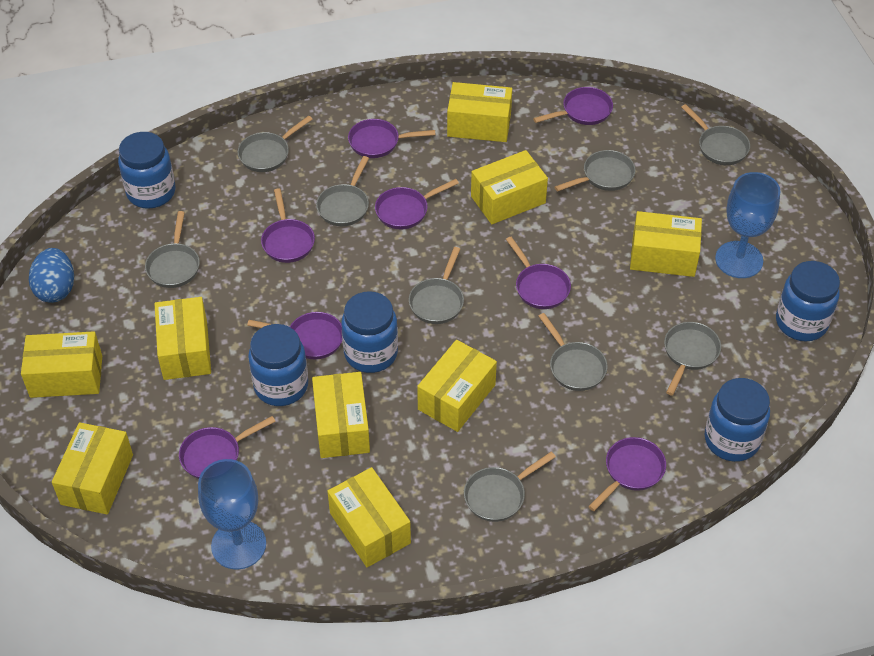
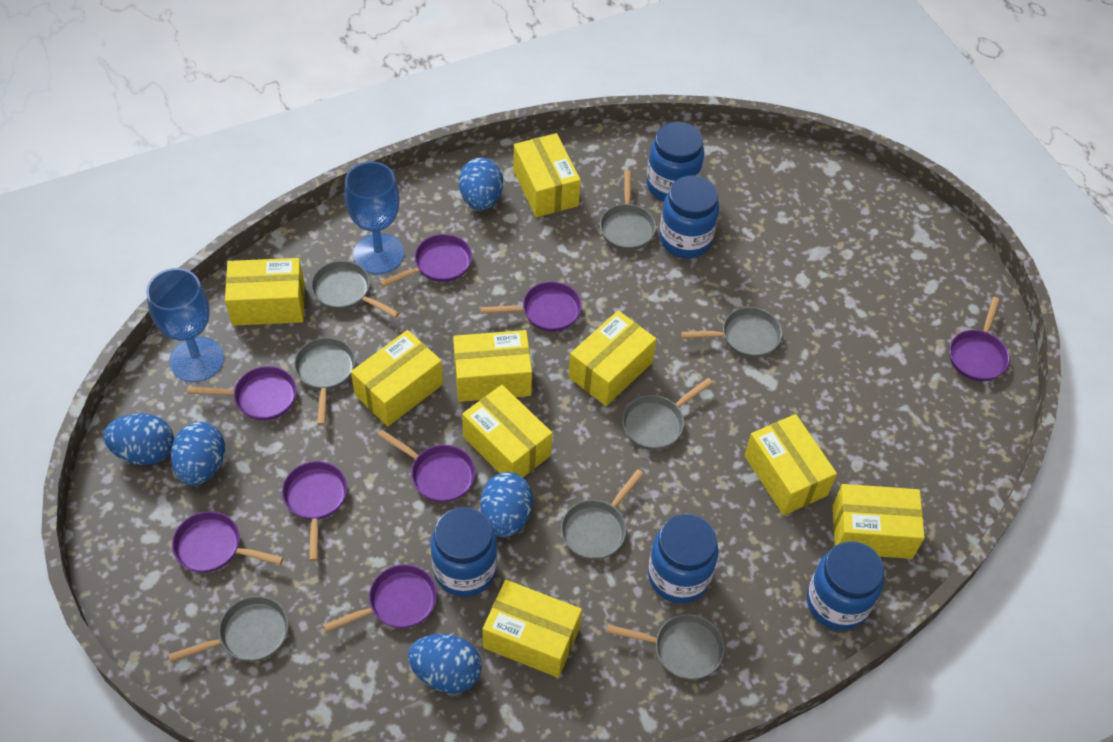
blue egg: 1 -> 5
grey pan: 9 -> 8

